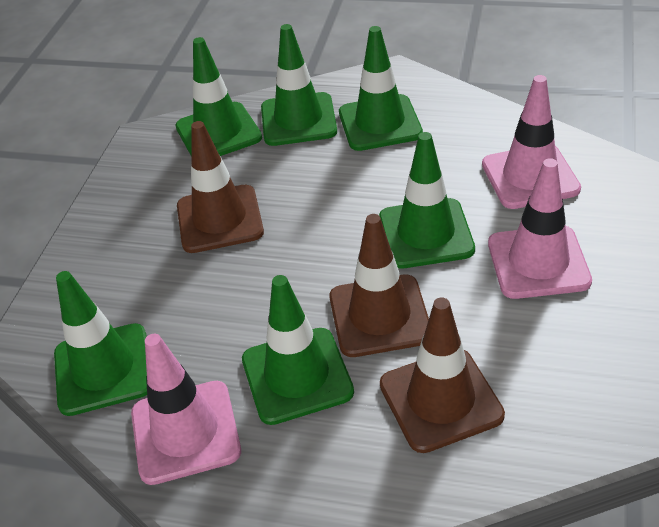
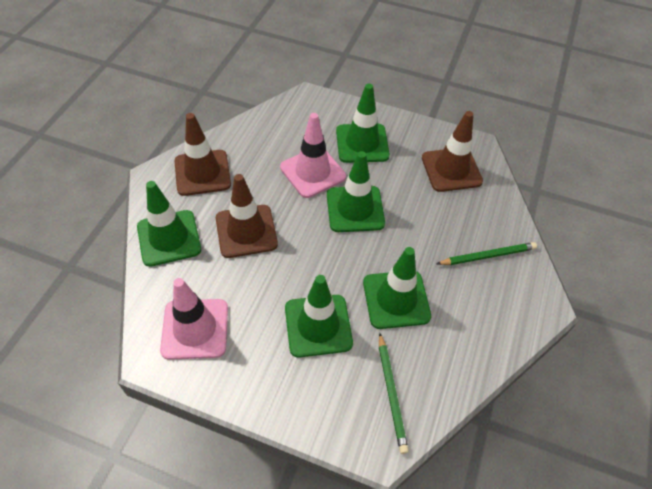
green pencil: 0 -> 2
green traffic cone: 6 -> 5
pink traffic cone: 3 -> 2

